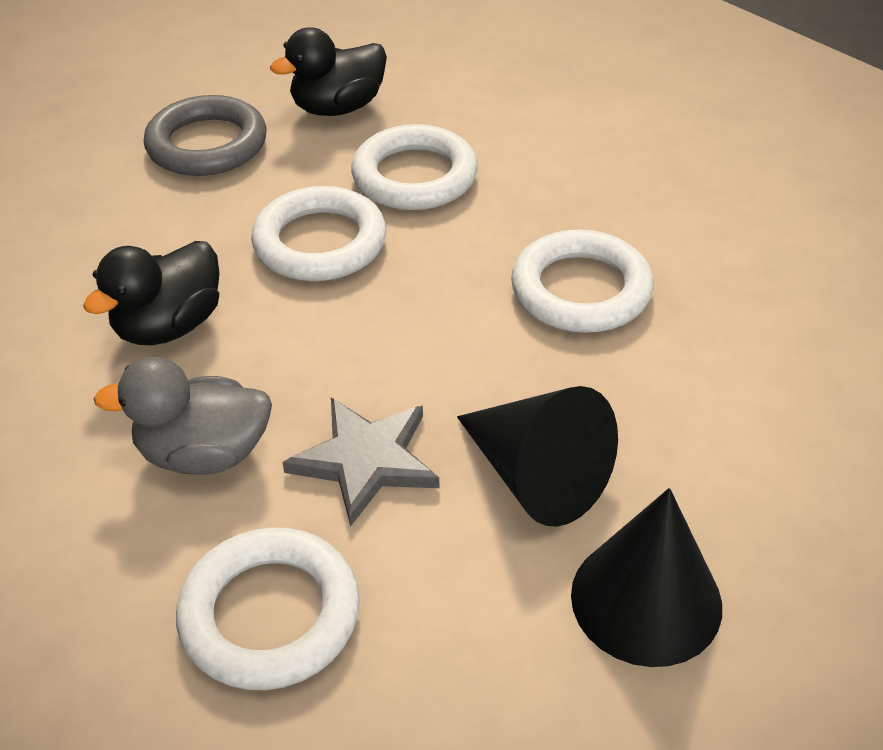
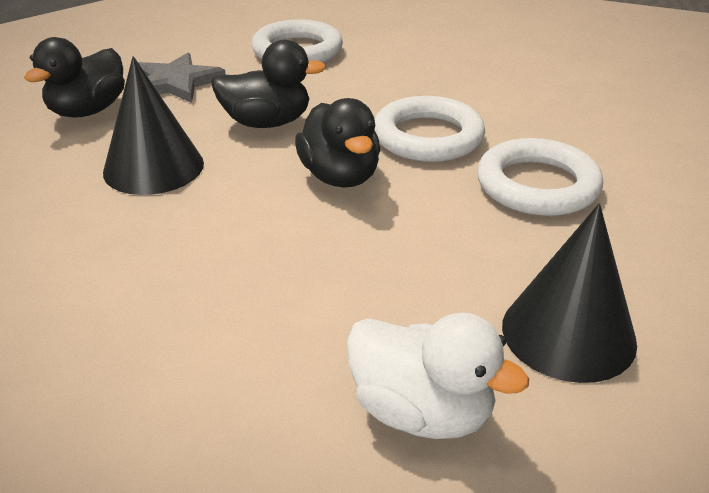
black duck: 2 -> 3
grey duck: 1 -> 0
grey ring: 1 -> 0
white duck: 0 -> 1
white ring: 4 -> 3

